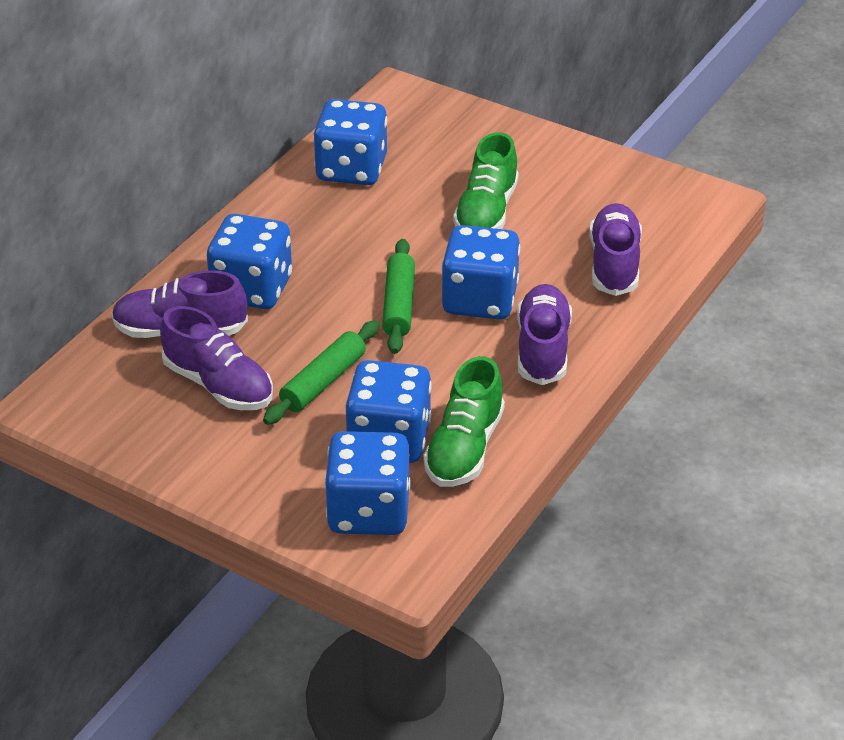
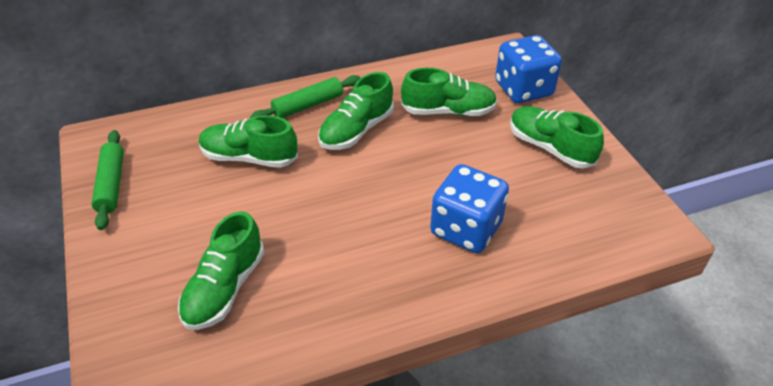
blue dice: 5 -> 2
green shoe: 2 -> 5
purple shoe: 4 -> 0

